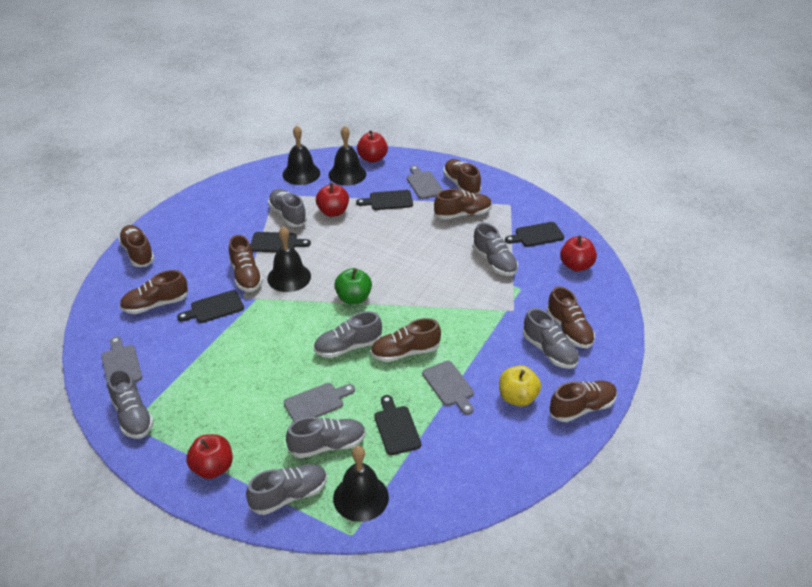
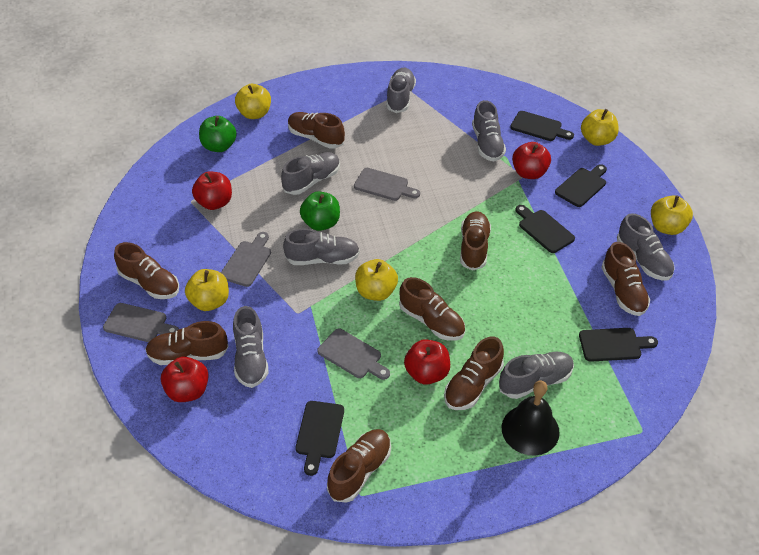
black bell: 4 -> 1
green apple: 1 -> 2
yellow apple: 1 -> 5

